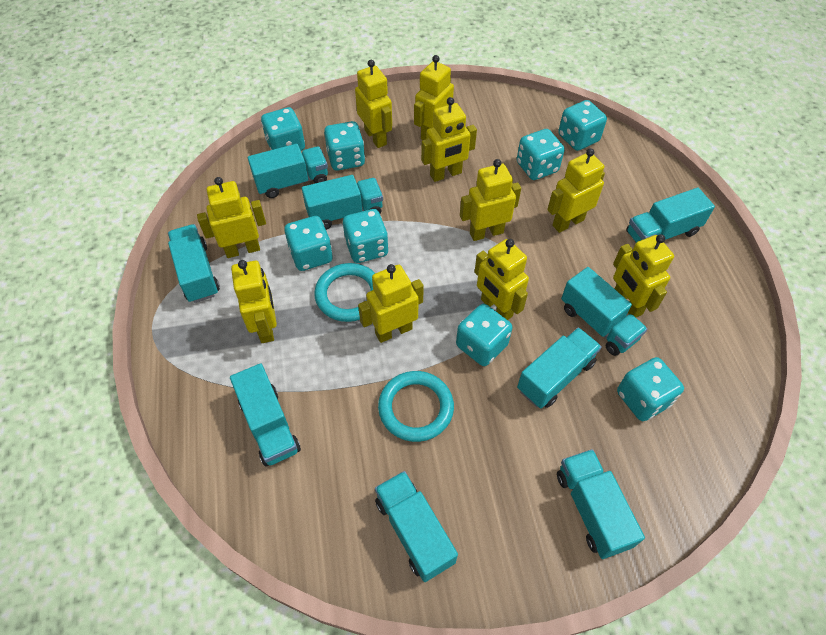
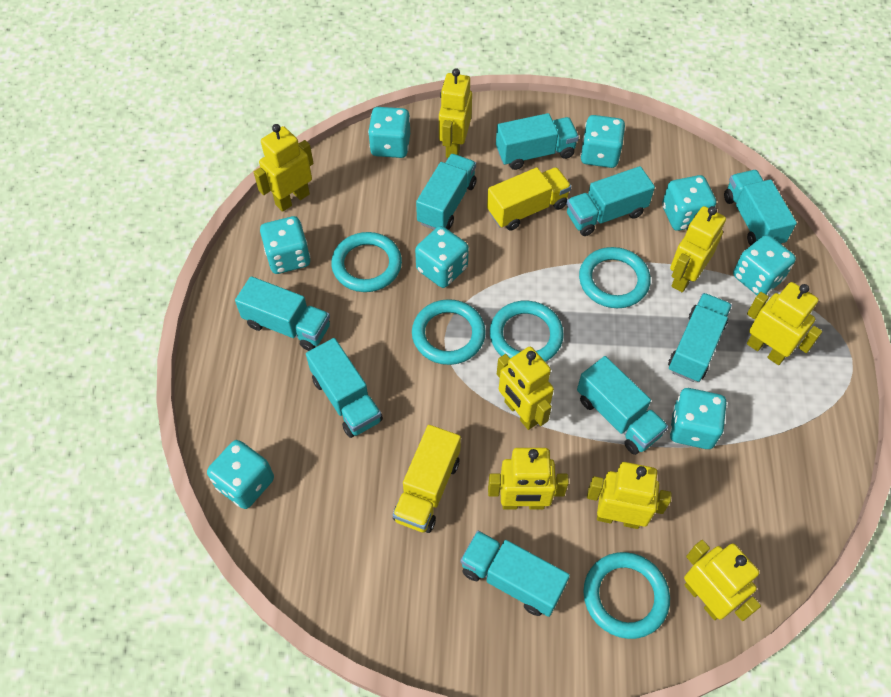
turquoise ring: 2 -> 5
yellow robot: 10 -> 8
yellow truck: 0 -> 2

